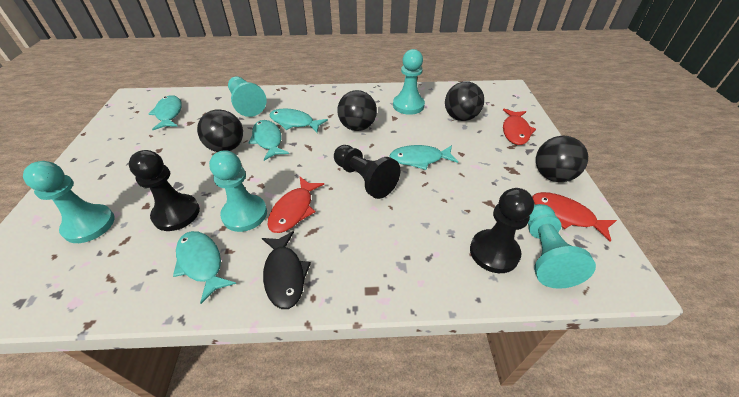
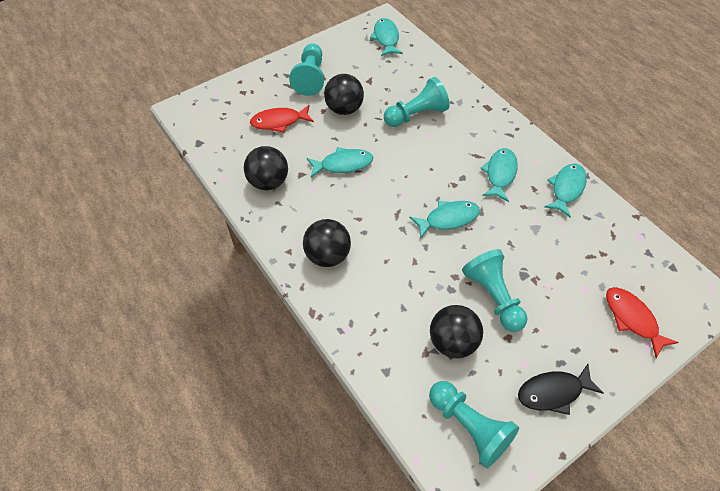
black pawn: 3 -> 0
red fish: 3 -> 2
turquoise pawn: 5 -> 4

